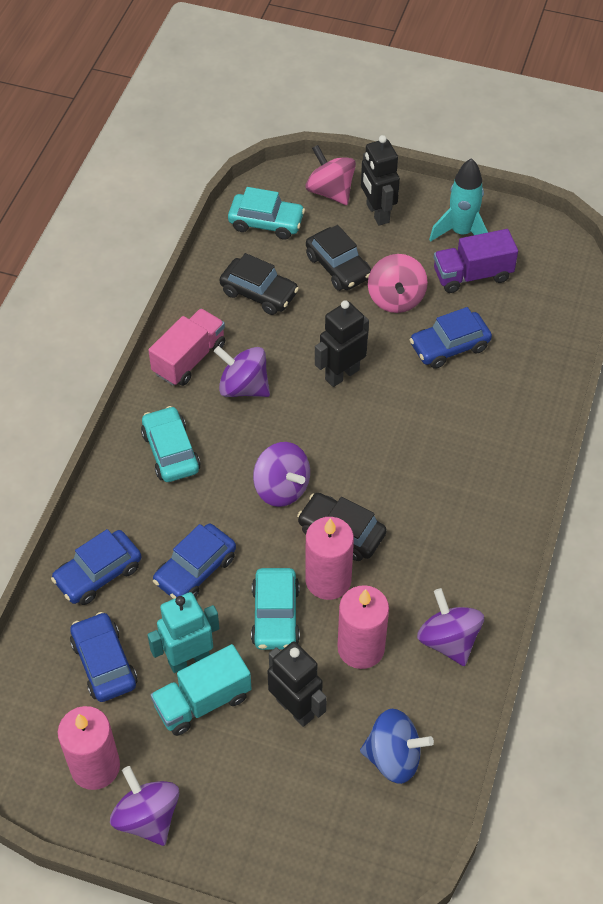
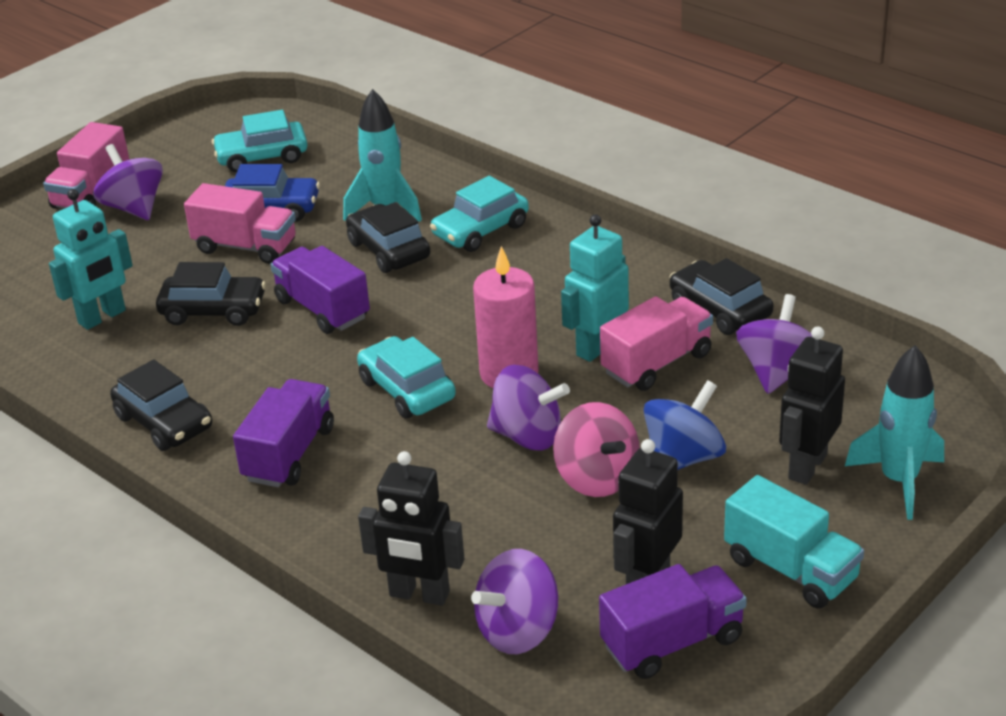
black car: 3 -> 4
blue car: 4 -> 1
pink candle: 3 -> 1
pink spinning top: 2 -> 1
pink truck: 1 -> 3
purple truck: 1 -> 3
turquoise robot: 1 -> 2
turquoise rocket: 1 -> 2

